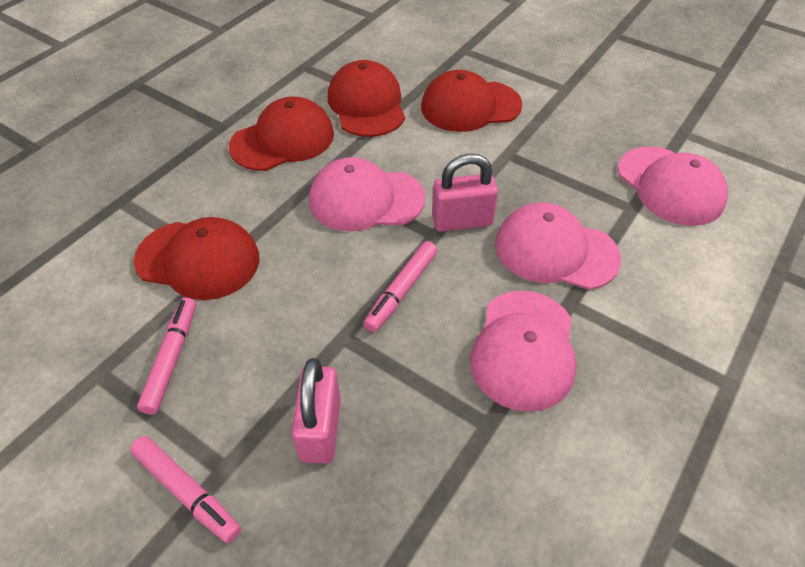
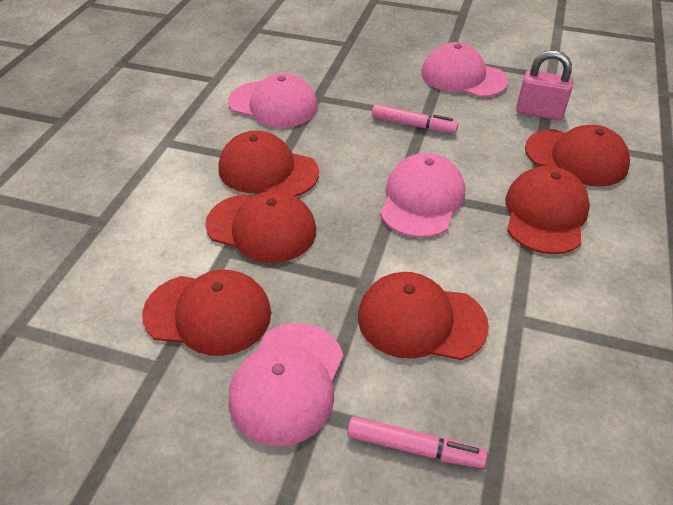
pink marker: 3 -> 2
pink padlock: 2 -> 1
red cap: 4 -> 6

